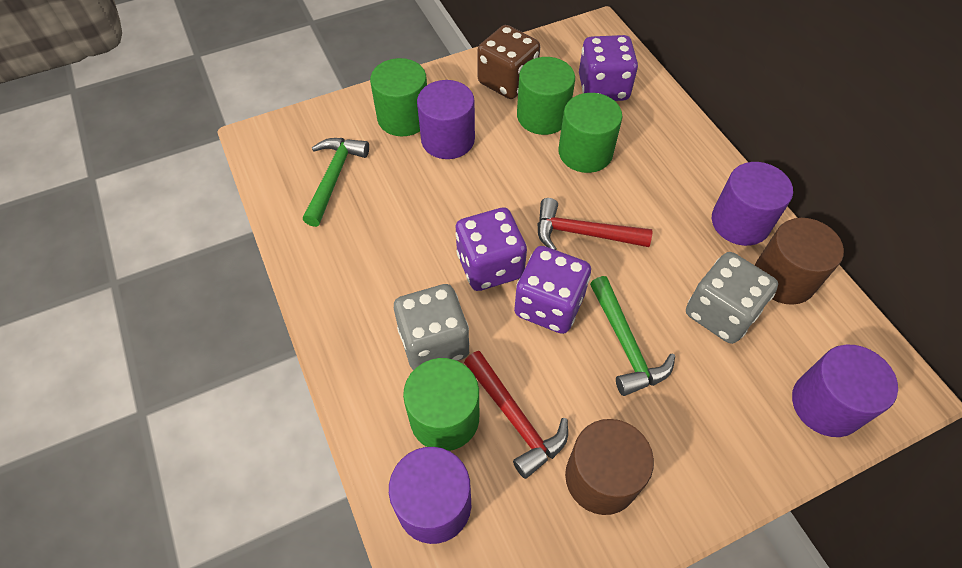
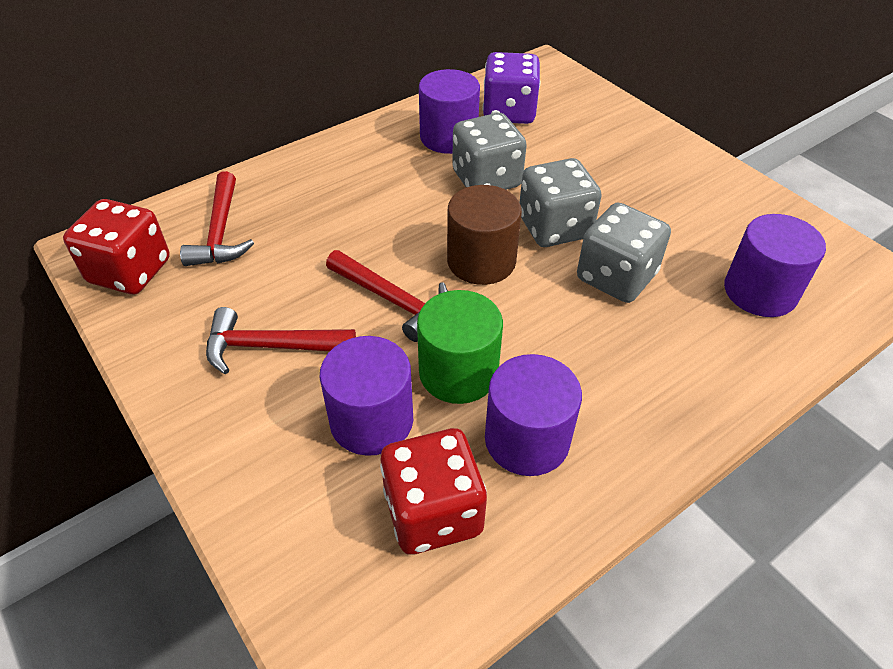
brown cylinder: 2 -> 1
brown dice: 1 -> 0
green cylinder: 4 -> 1
green hammer: 2 -> 0
grey dice: 2 -> 3
purple dice: 3 -> 1
red dice: 0 -> 2
red hammer: 2 -> 3

